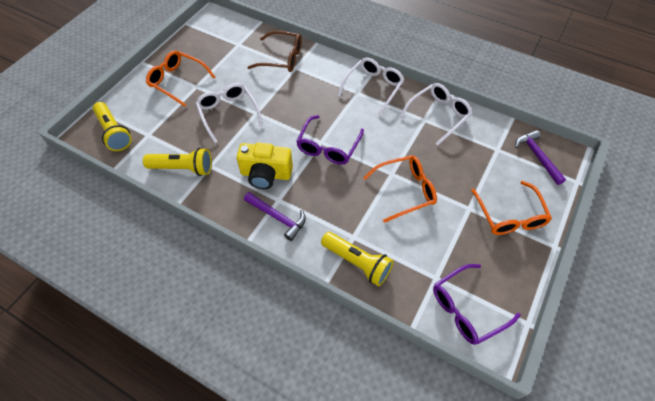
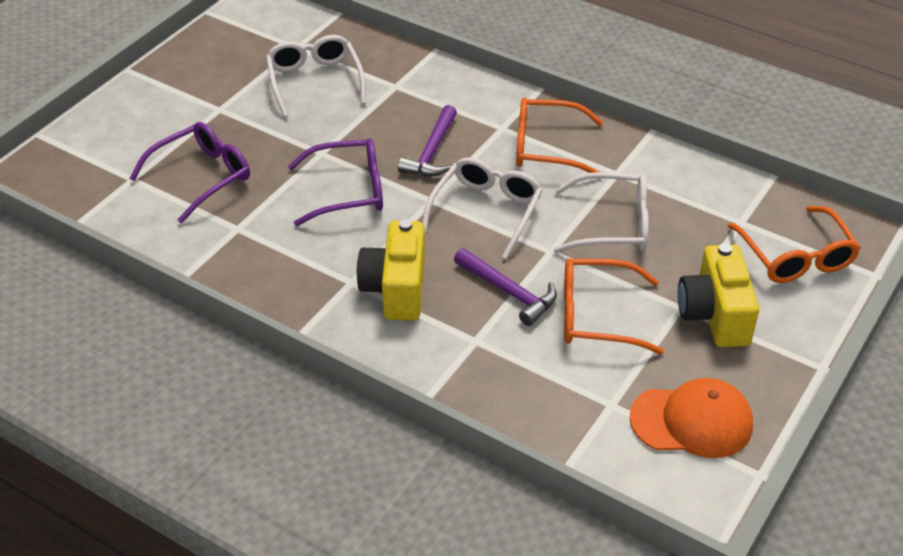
brown glasses: 1 -> 0
orange cap: 0 -> 1
yellow camera: 1 -> 2
yellow flashlight: 3 -> 0

